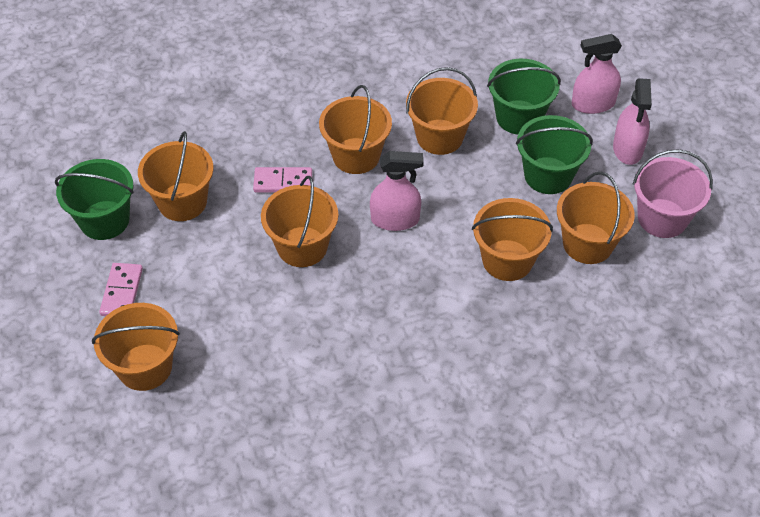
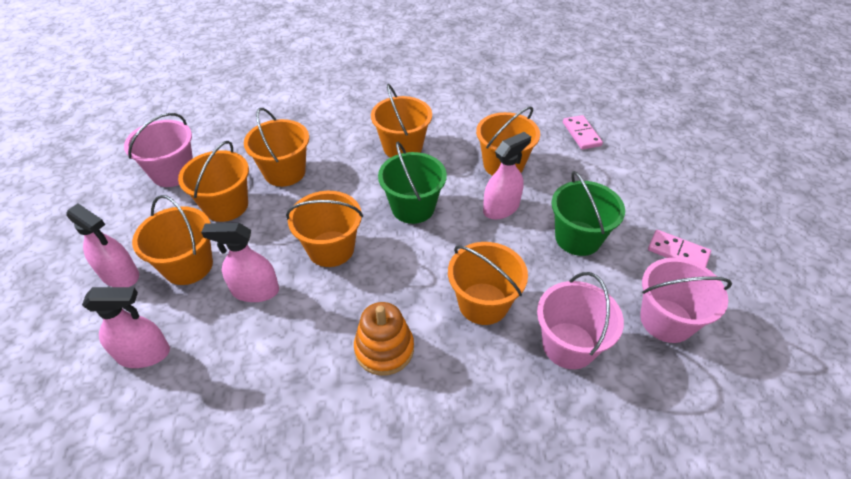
green bucket: 3 -> 2
orange stacking toy: 0 -> 1
pink bucket: 1 -> 3
pink spray bottle: 3 -> 4

